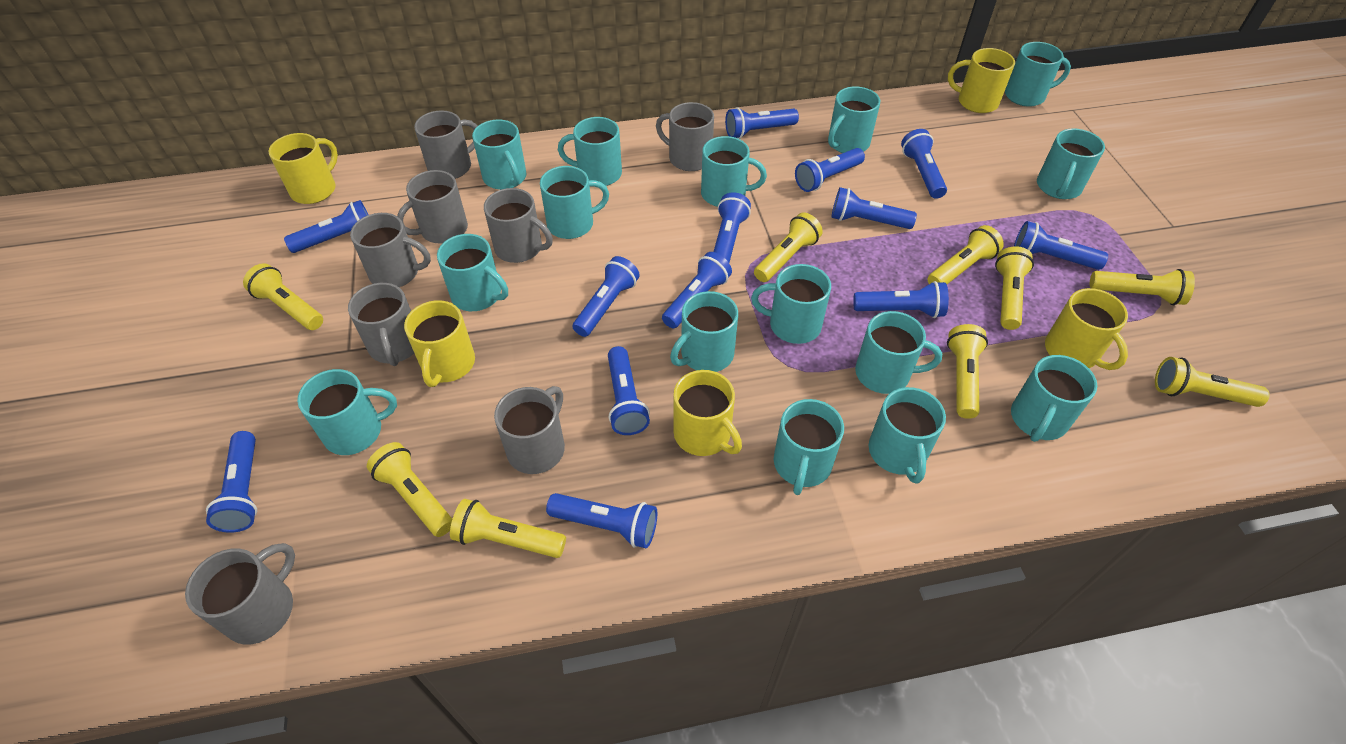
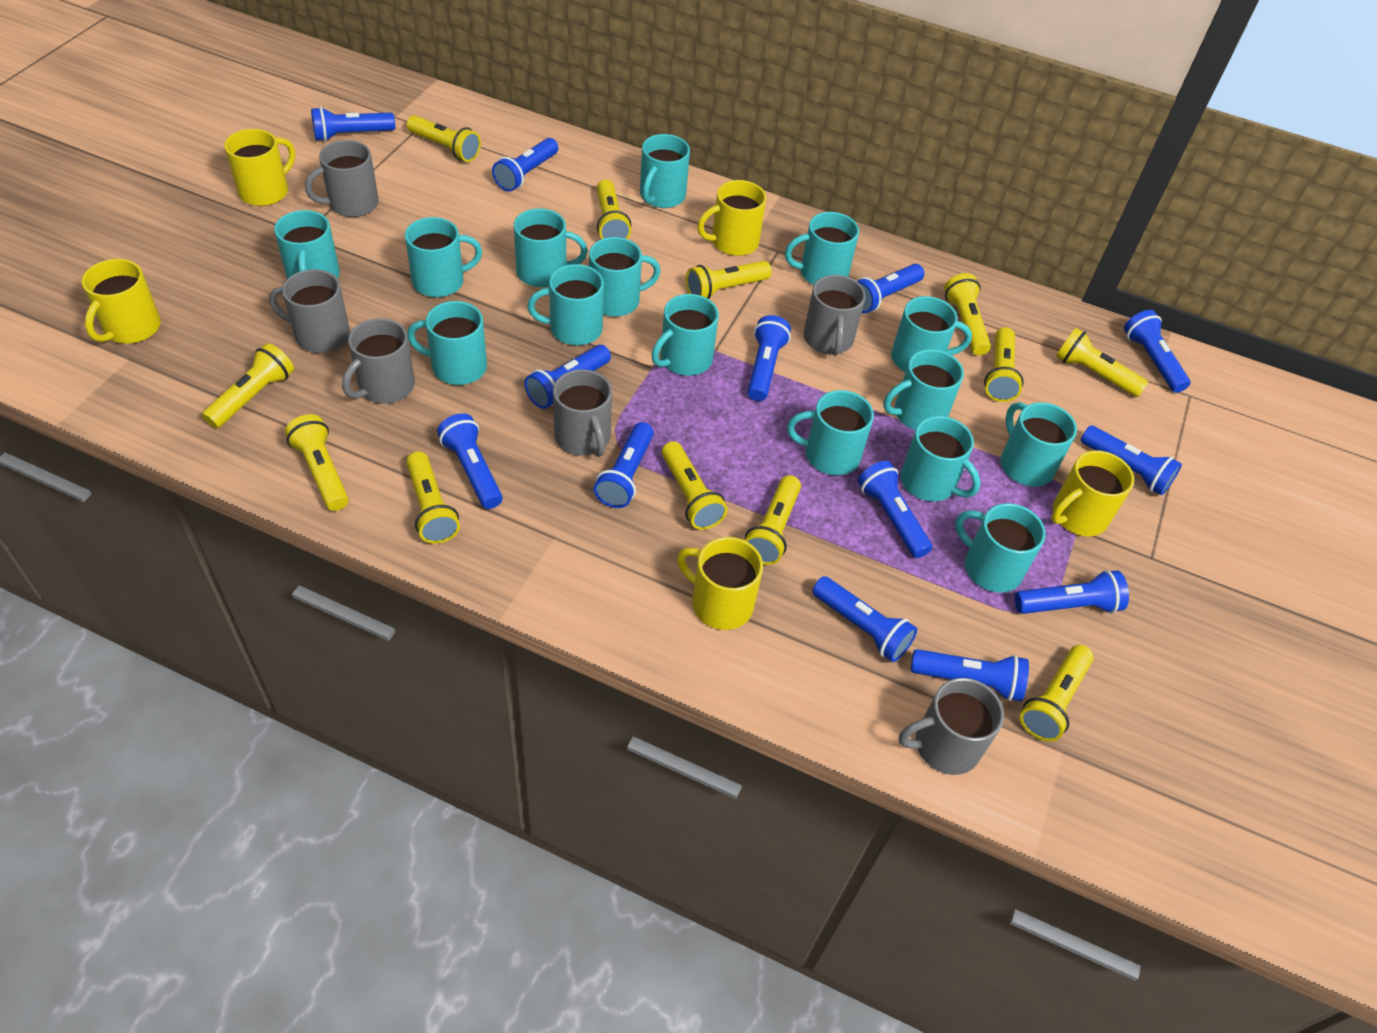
grey mug: 8 -> 6
yellow flashlight: 9 -> 12

